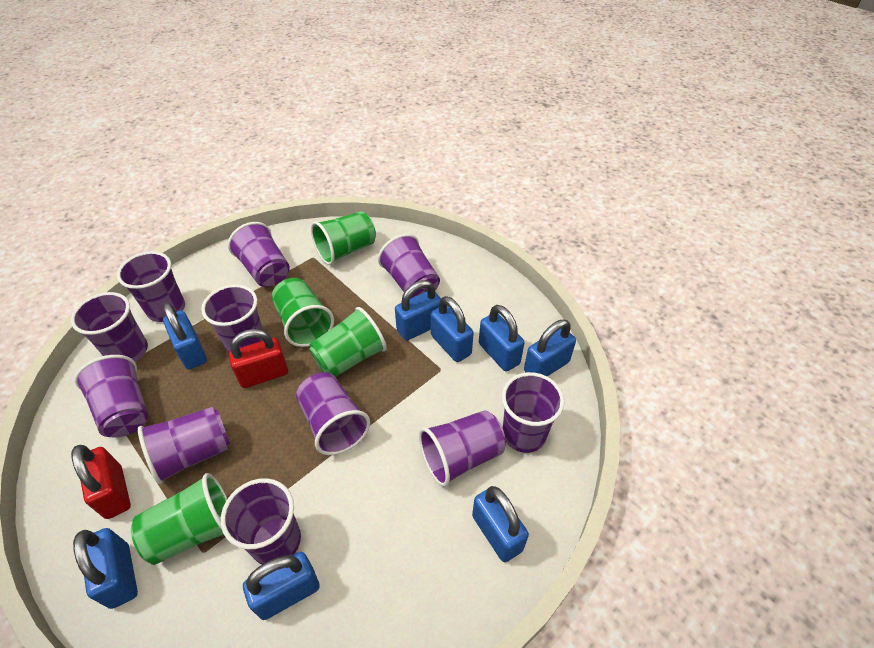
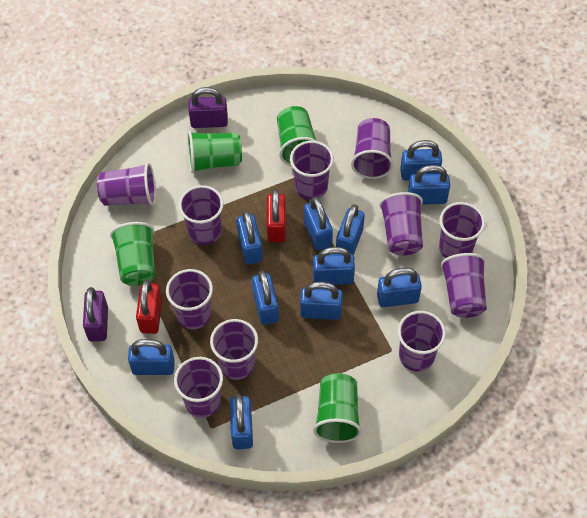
blue padlock: 8 -> 11
purple padlock: 0 -> 2

